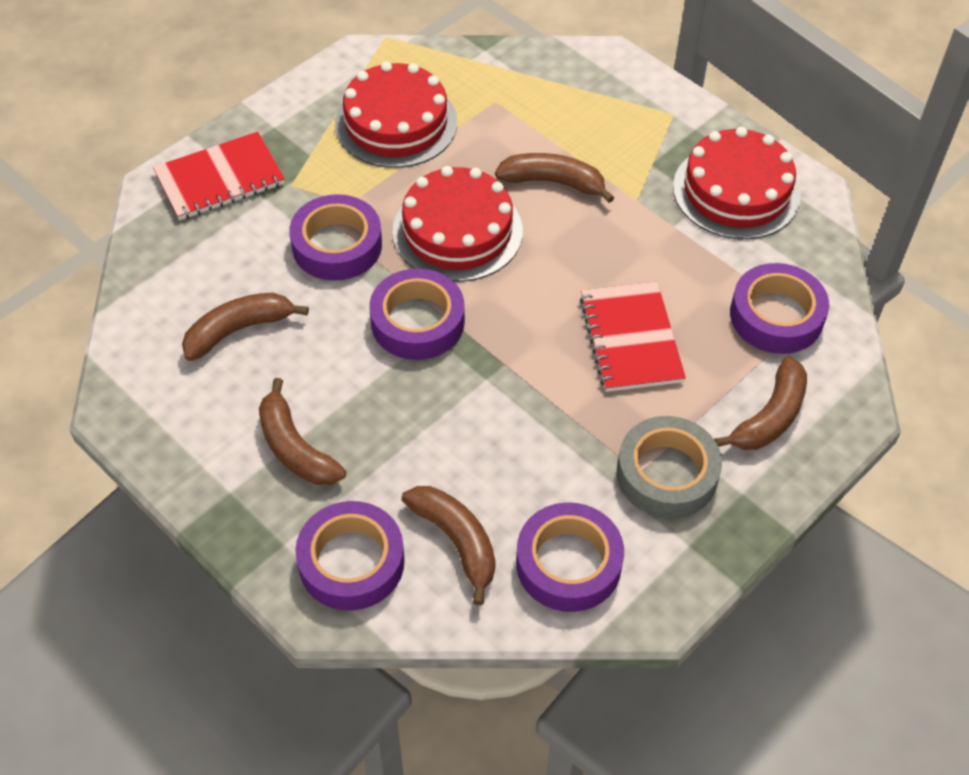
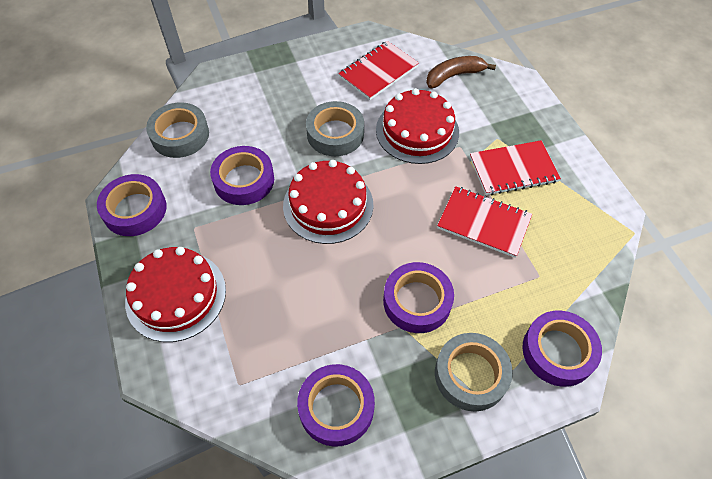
brown banana: 5 -> 1
grey tape: 1 -> 3
red notebook: 2 -> 3

